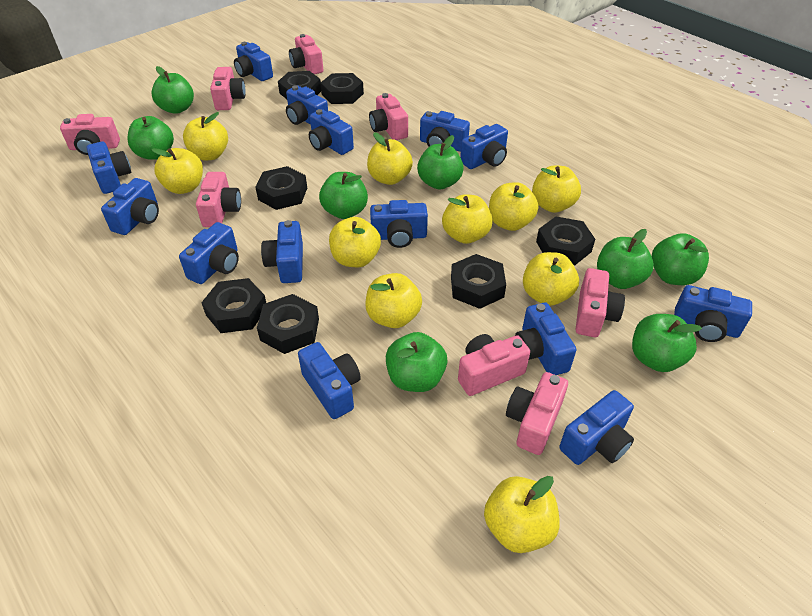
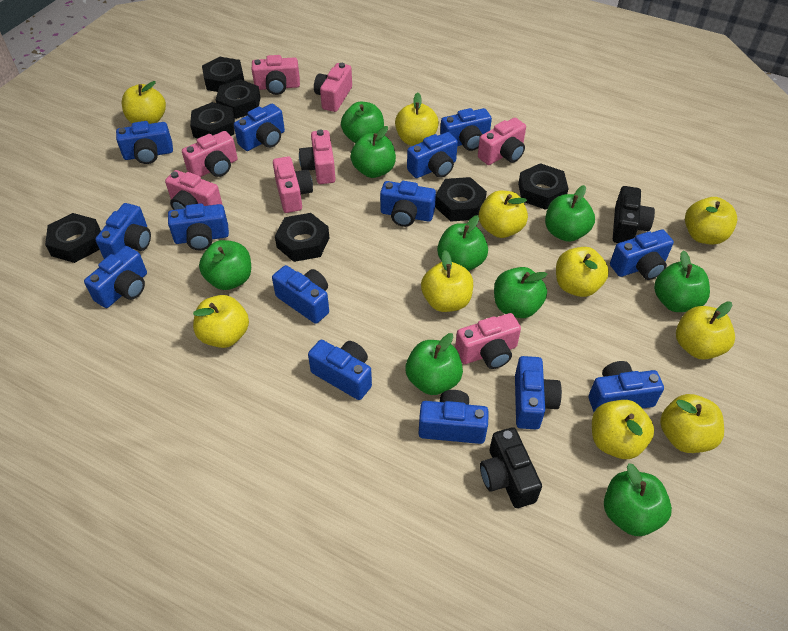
black camera: 0 -> 2
green apple: 8 -> 9

